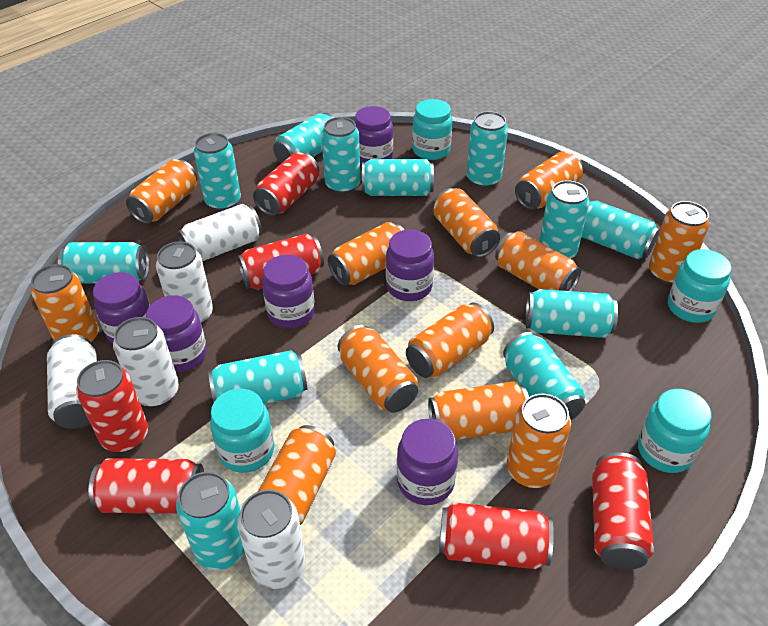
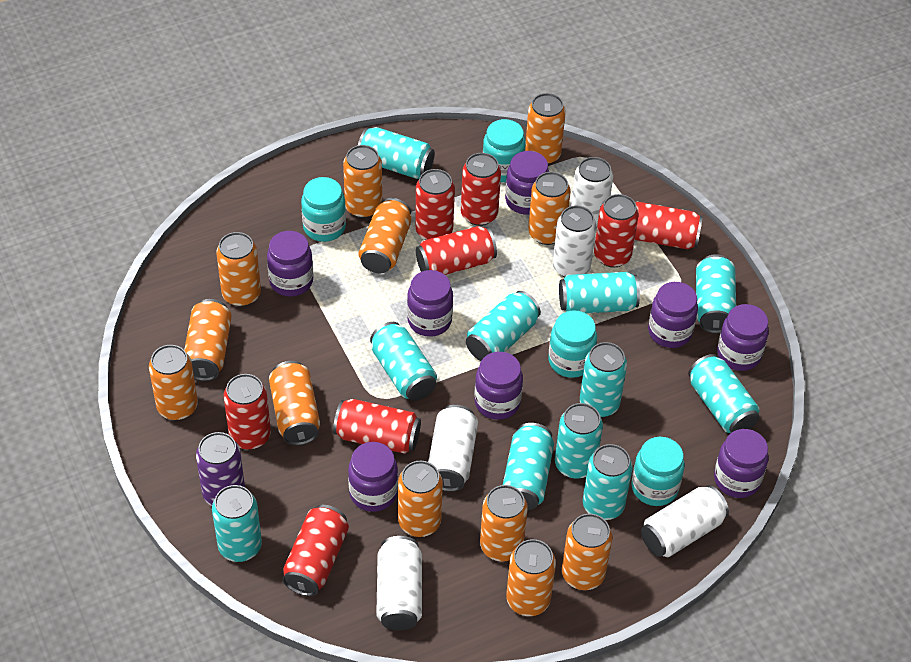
purple can: 0 -> 1
purple jar: 6 -> 8
red can: 6 -> 8
turquoise can: 12 -> 11

